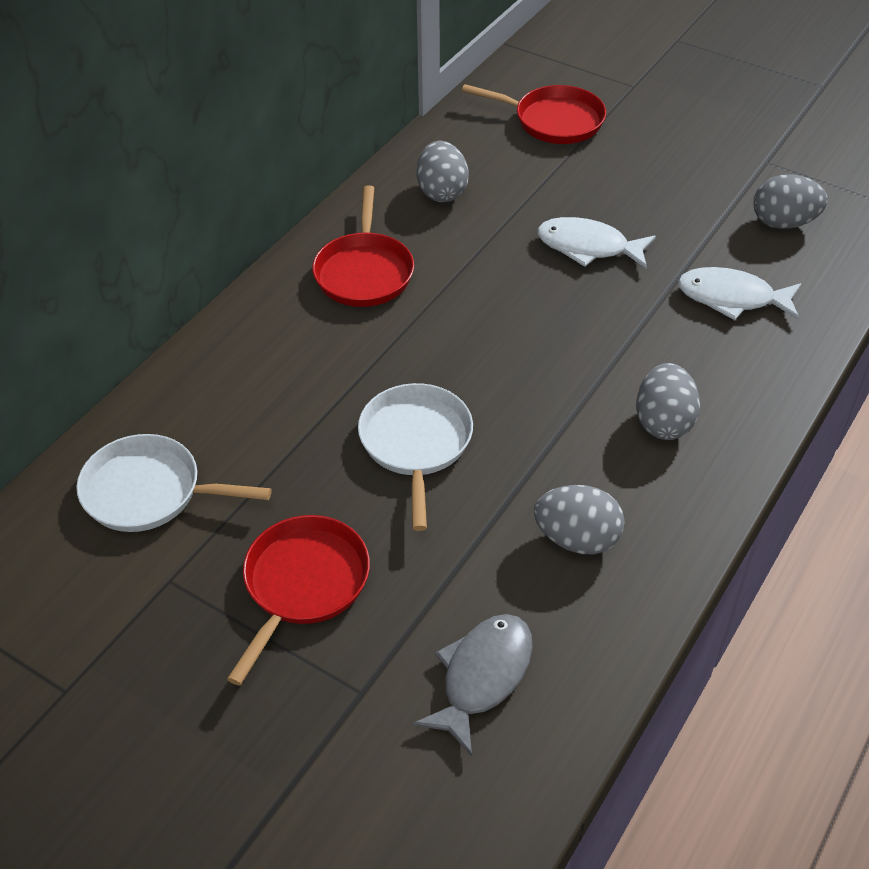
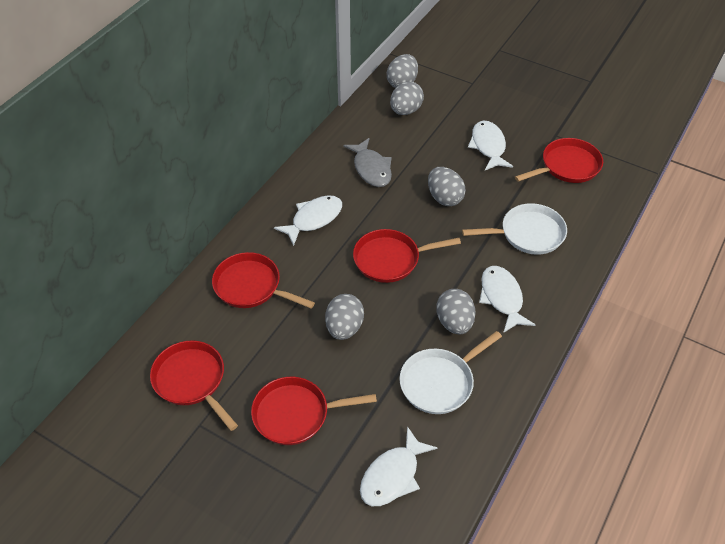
grey egg: 4 -> 5
red pan: 3 -> 5
white fish: 2 -> 4

